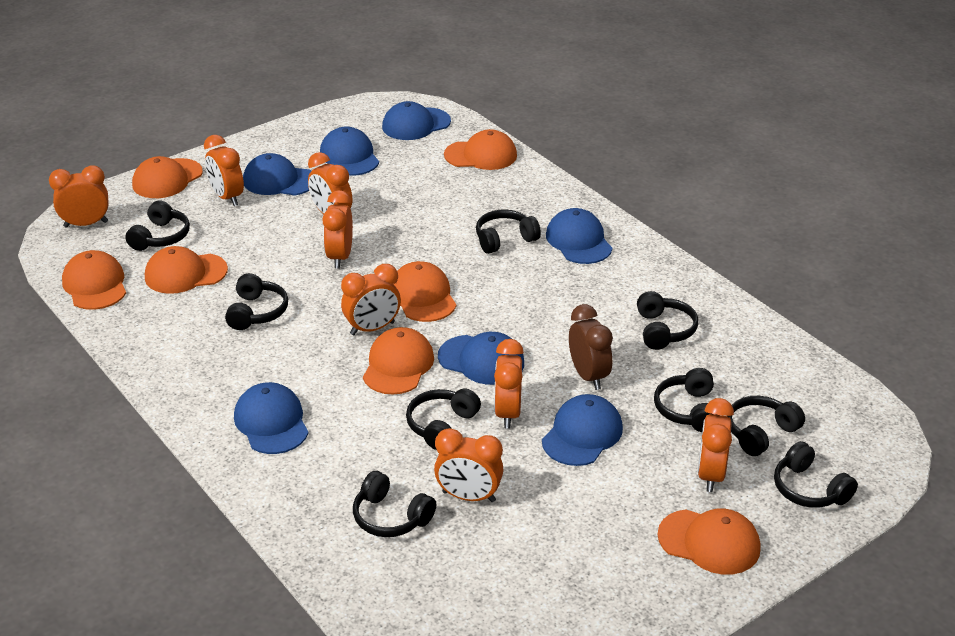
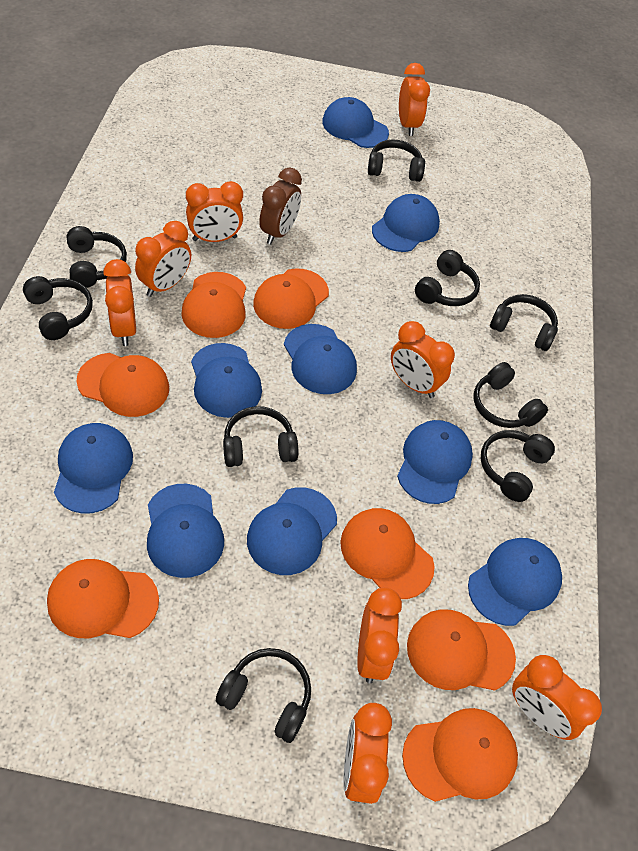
blue cap: 7 -> 9

